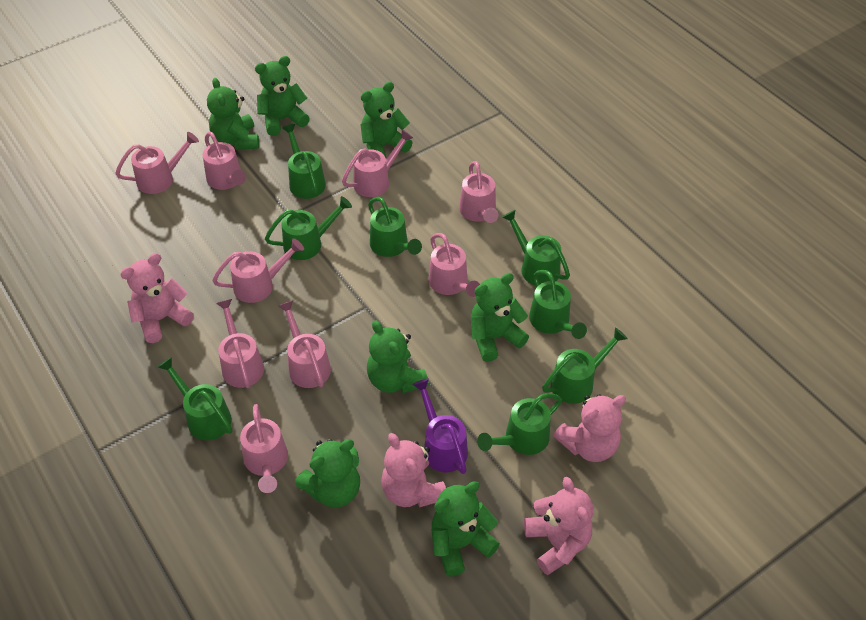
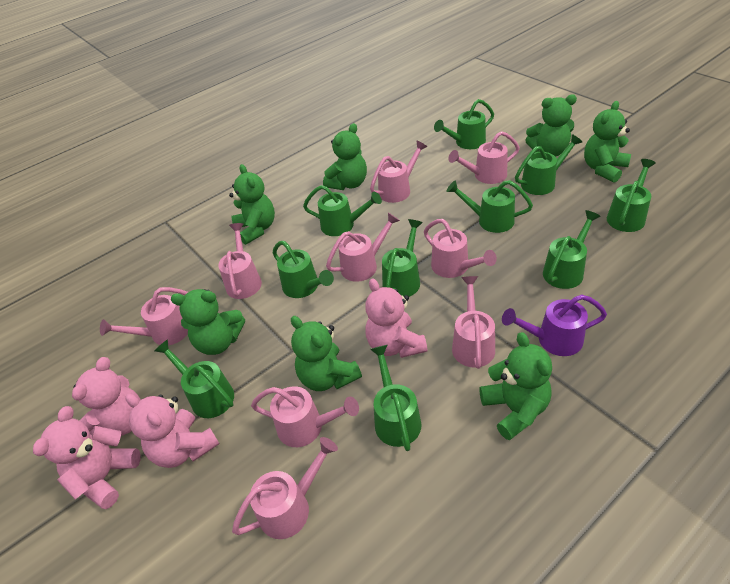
green watering can: 8 -> 10

